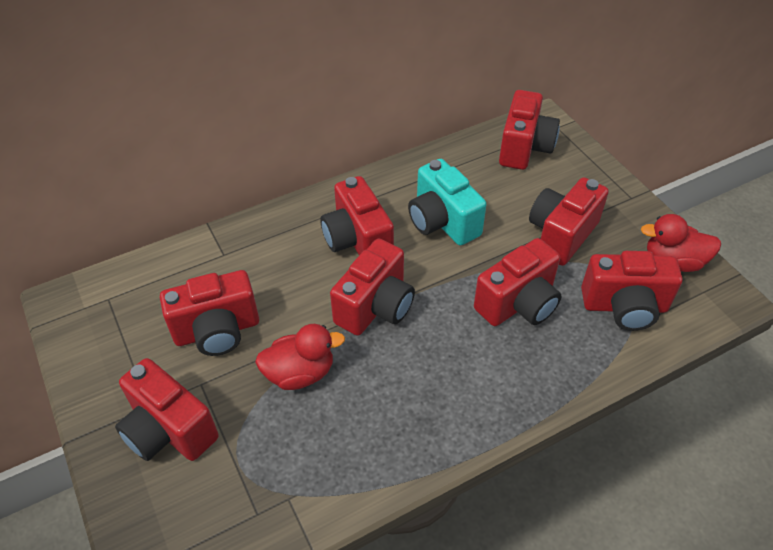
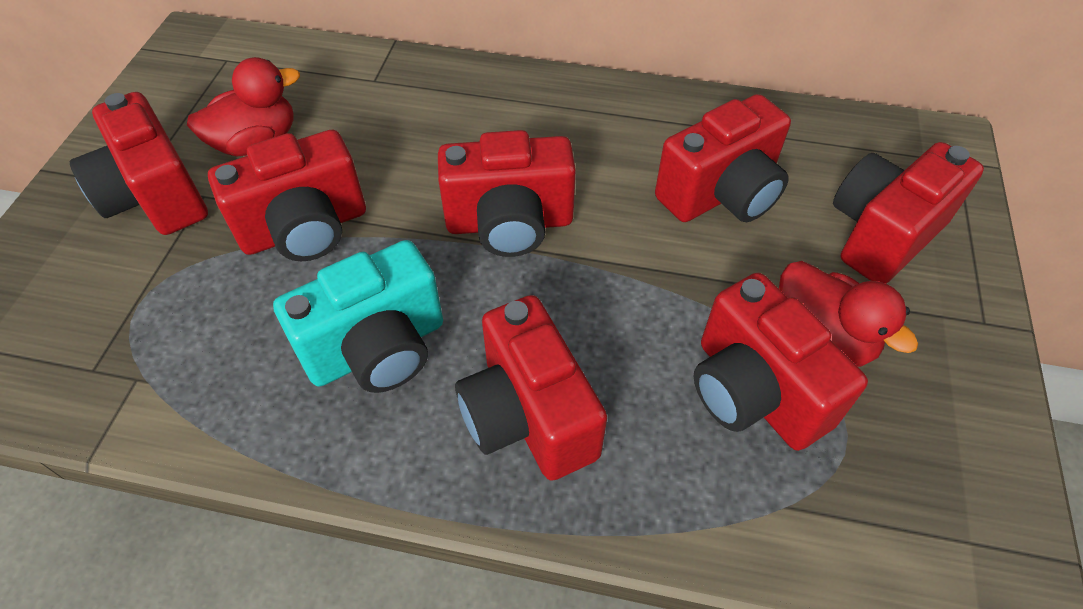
red camera: 8 -> 7

